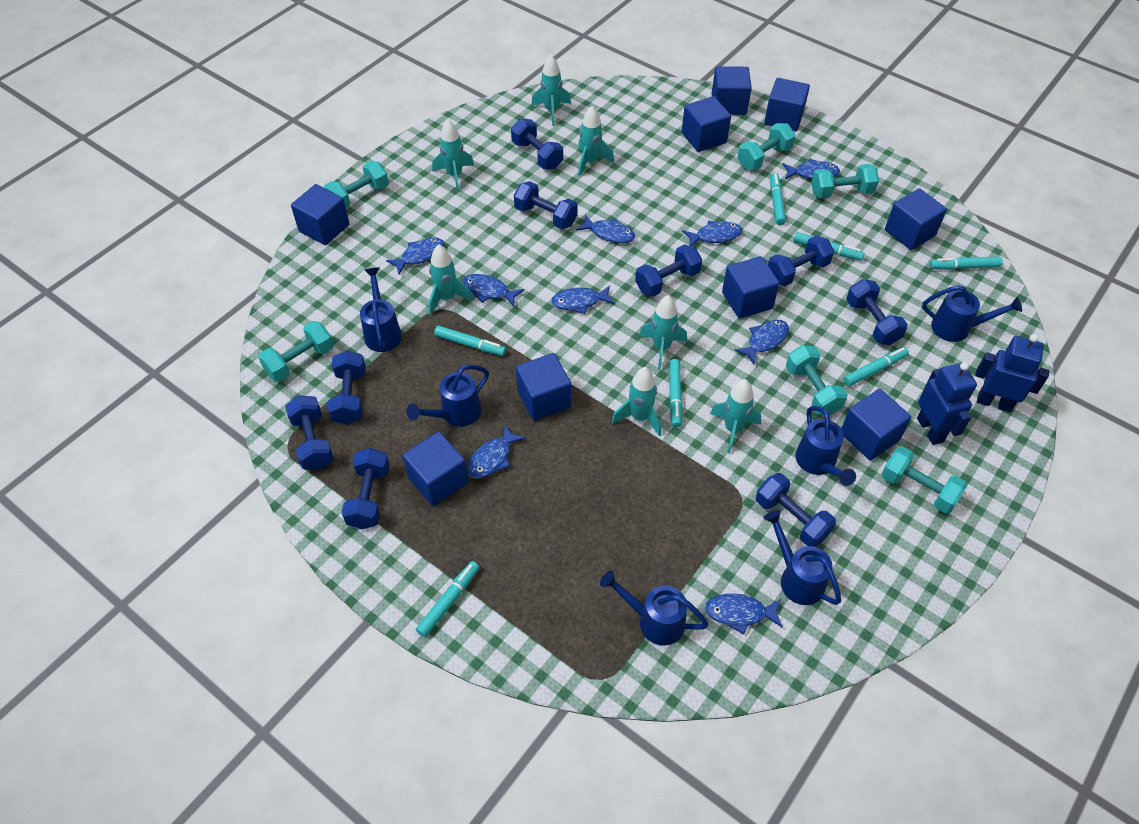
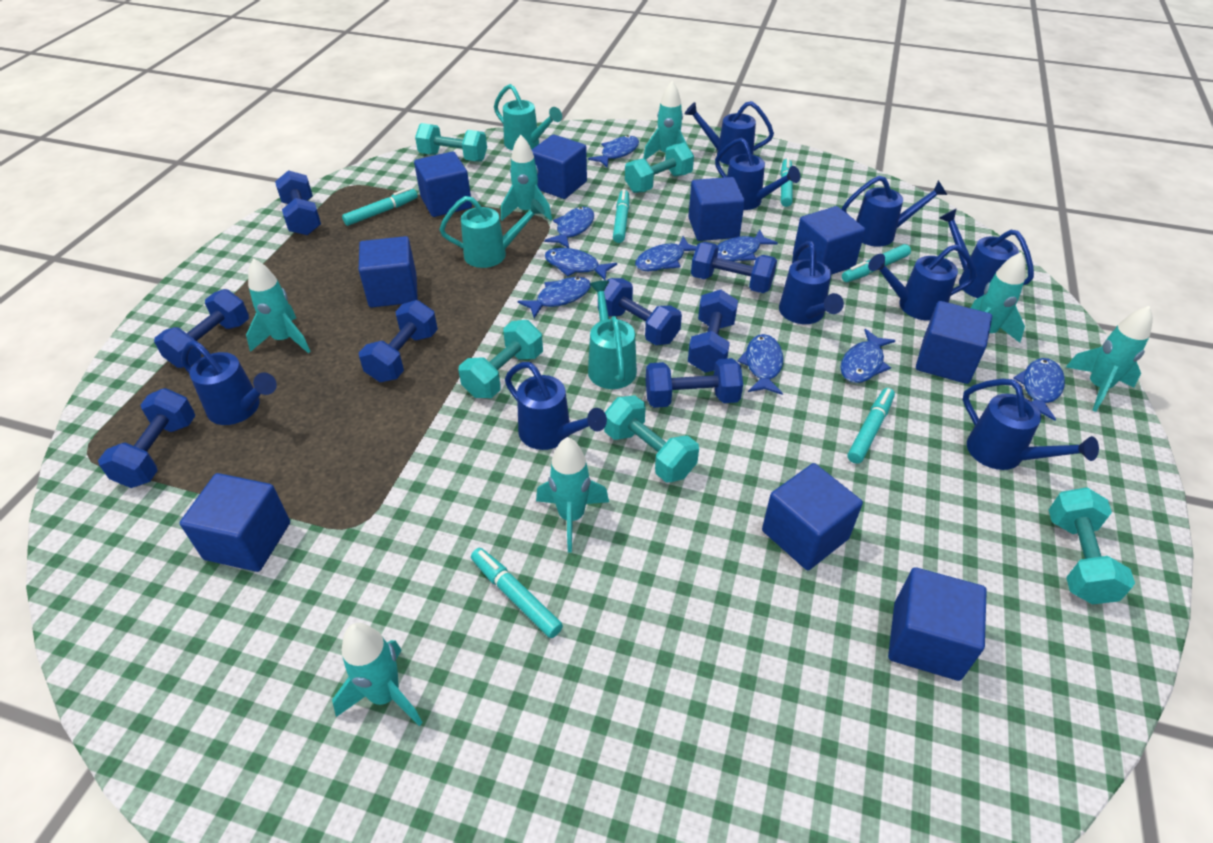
blue dumbbell: 9 -> 8
blue robot: 2 -> 0
blue watering can: 6 -> 9
turquoise dumbbell: 6 -> 5
turquoise marker: 7 -> 6
turquoise watering can: 0 -> 3

